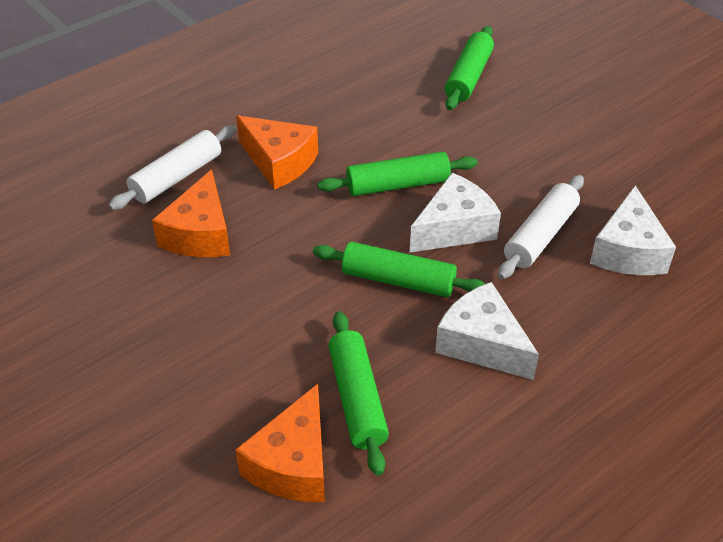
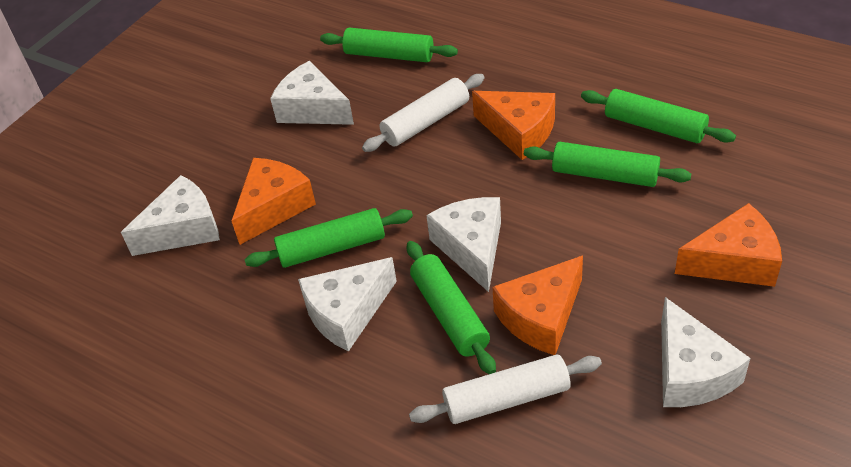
green rolling pin: 4 -> 5
orange cheese: 3 -> 4
white cheese: 3 -> 5

